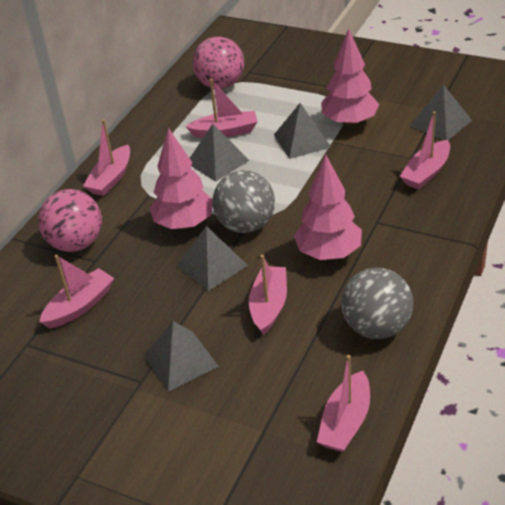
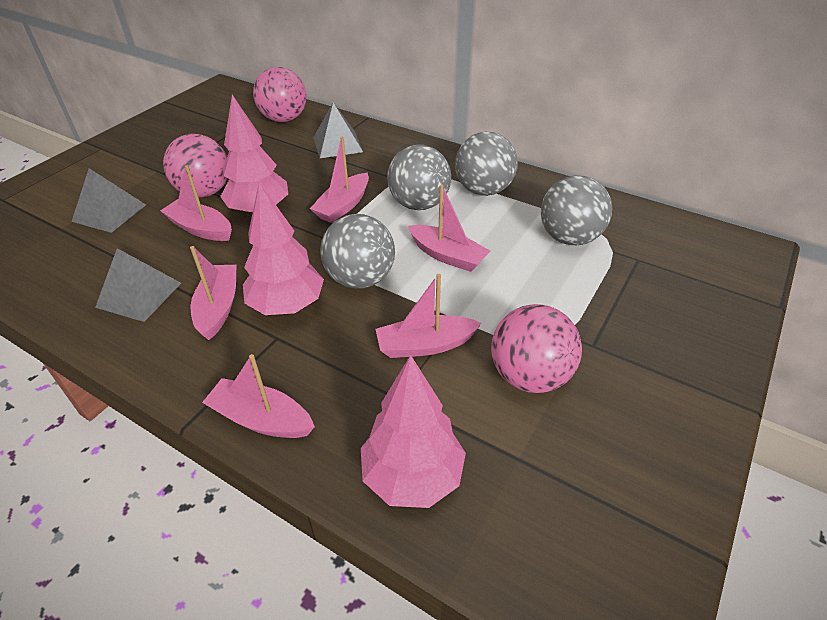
grey ball: 2 -> 4
grey pyramid: 5 -> 3
pink ball: 2 -> 3

